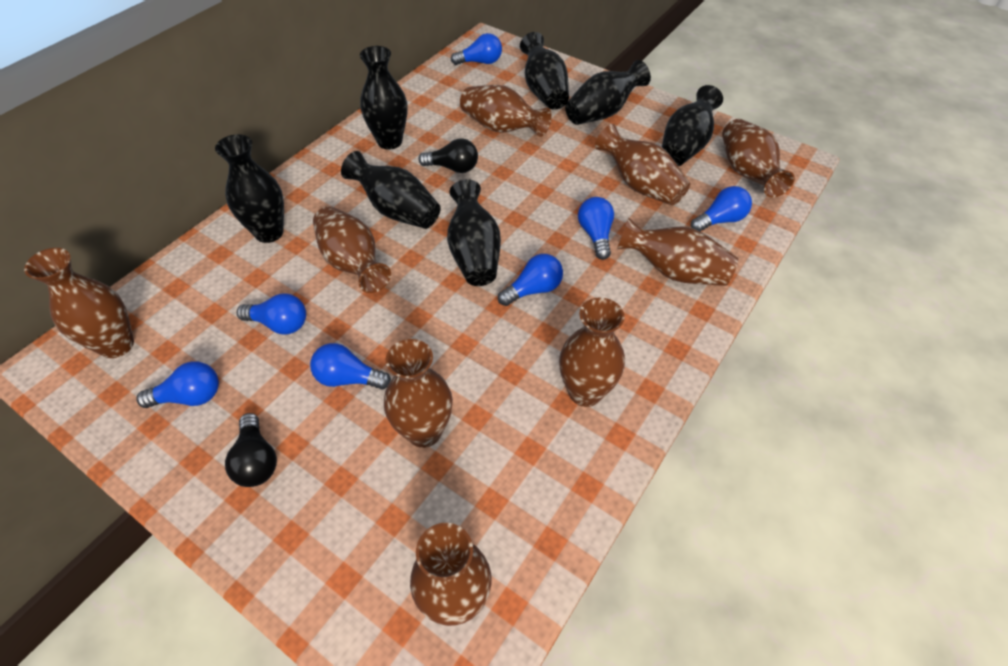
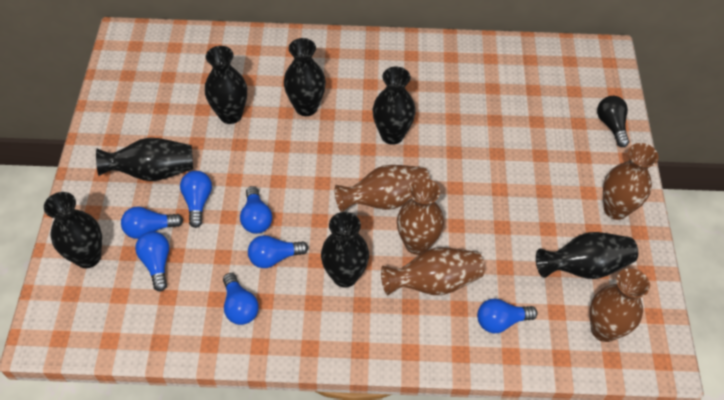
black light bulb: 2 -> 1
brown vase: 9 -> 5

